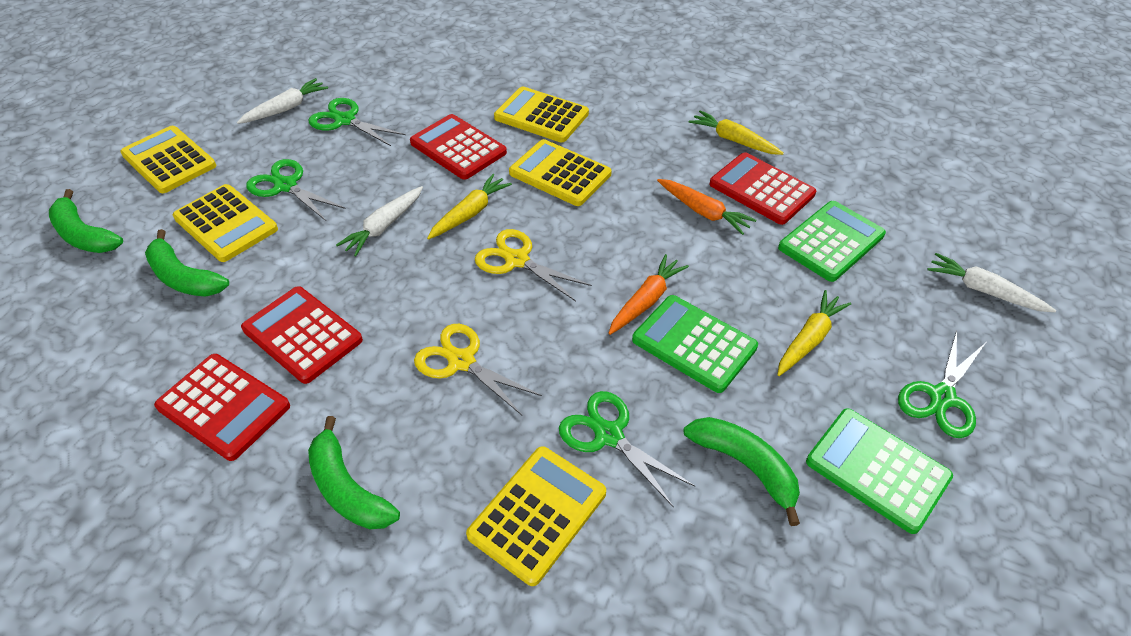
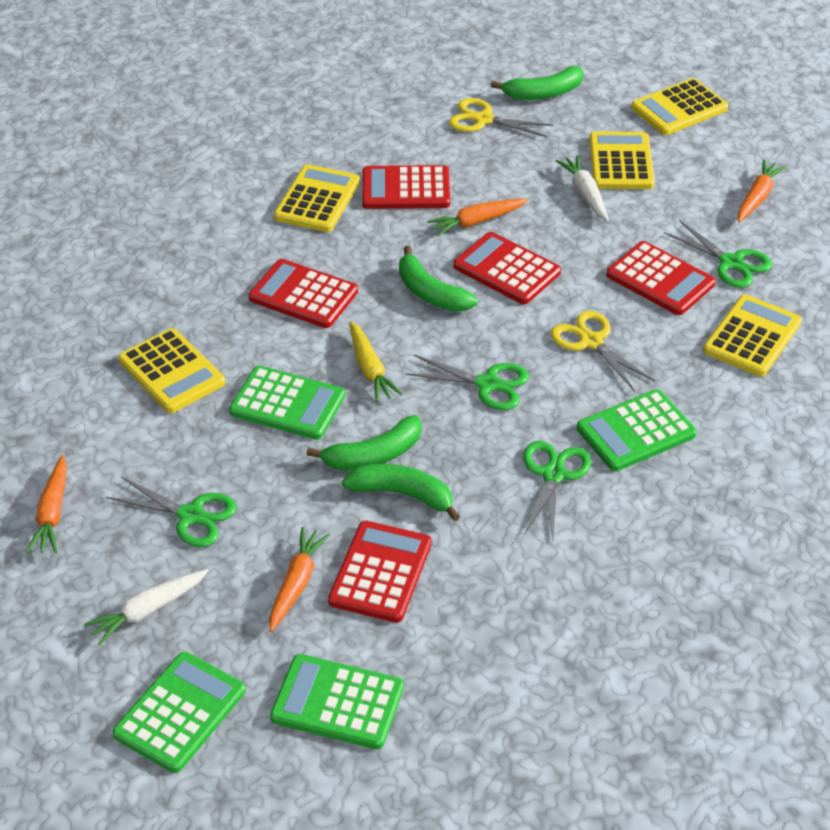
green calculator: 3 -> 4
orange carrot: 2 -> 4
red calculator: 4 -> 5
white carrot: 3 -> 2
yellow carrot: 3 -> 1

